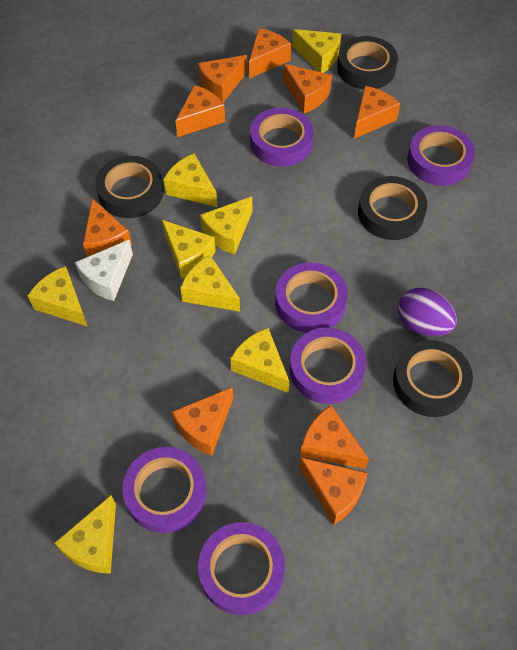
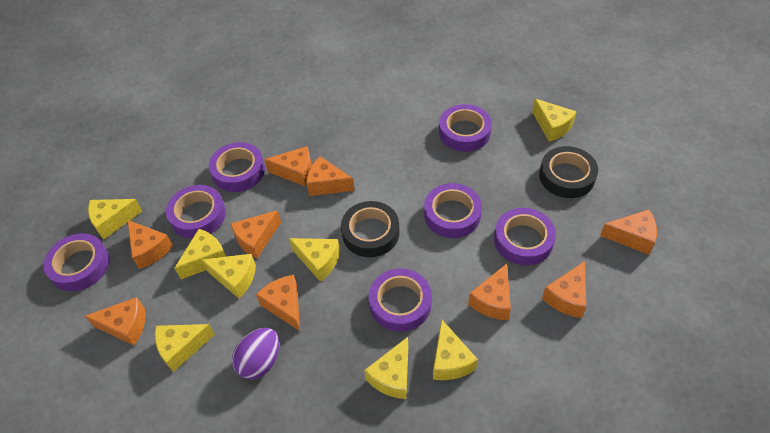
black tape: 4 -> 2
purple tape: 6 -> 7
white cheese: 1 -> 0

